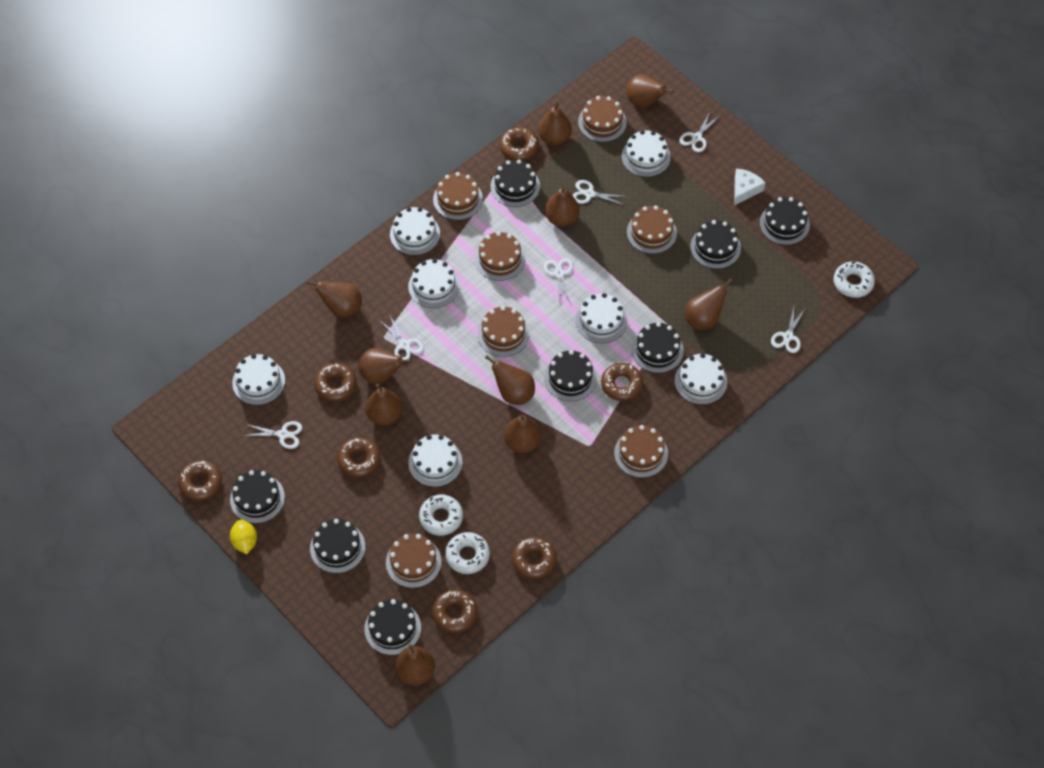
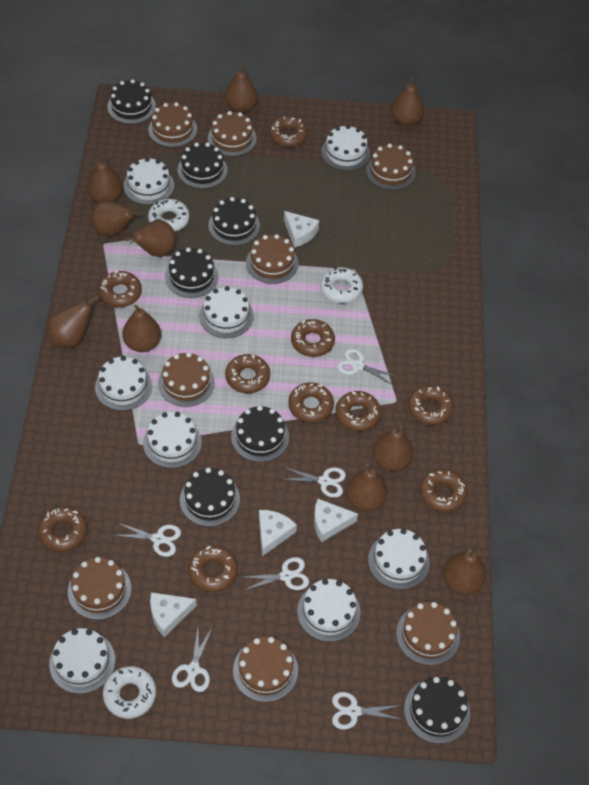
black cake: 8 -> 7
brown cake: 7 -> 8
brown donut: 7 -> 10
white cake: 7 -> 8
white cheese: 1 -> 4
yellow lemon: 1 -> 0

